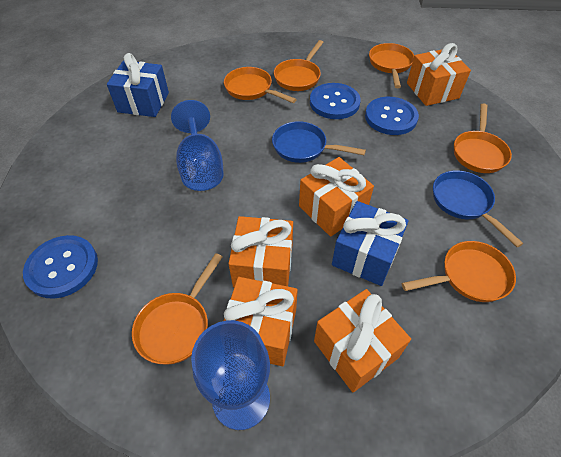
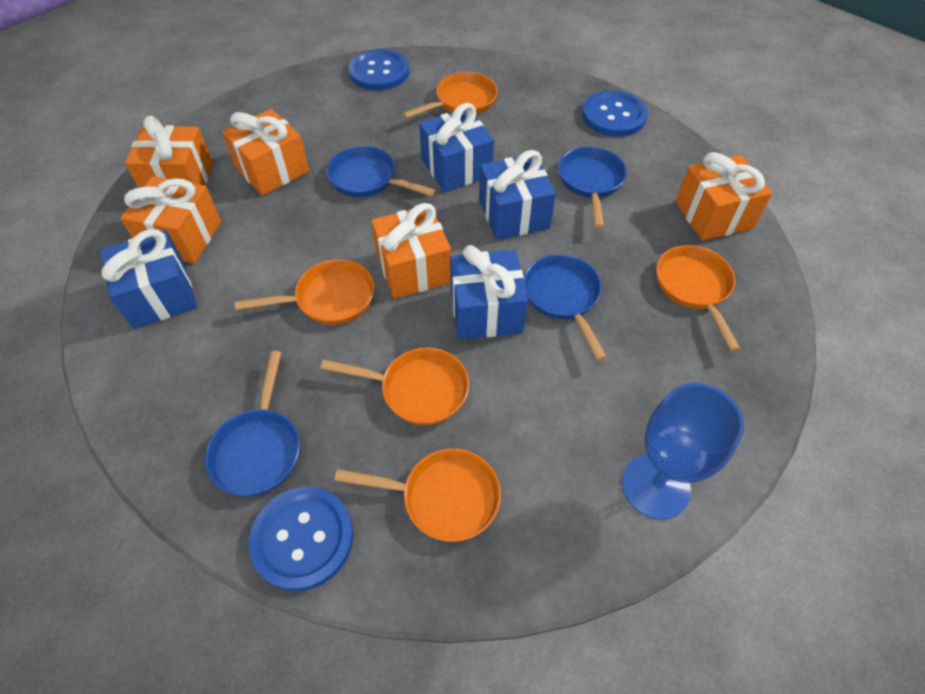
blue gift: 2 -> 4
blue goblet: 2 -> 1
blue pan: 2 -> 4
orange pan: 6 -> 5

